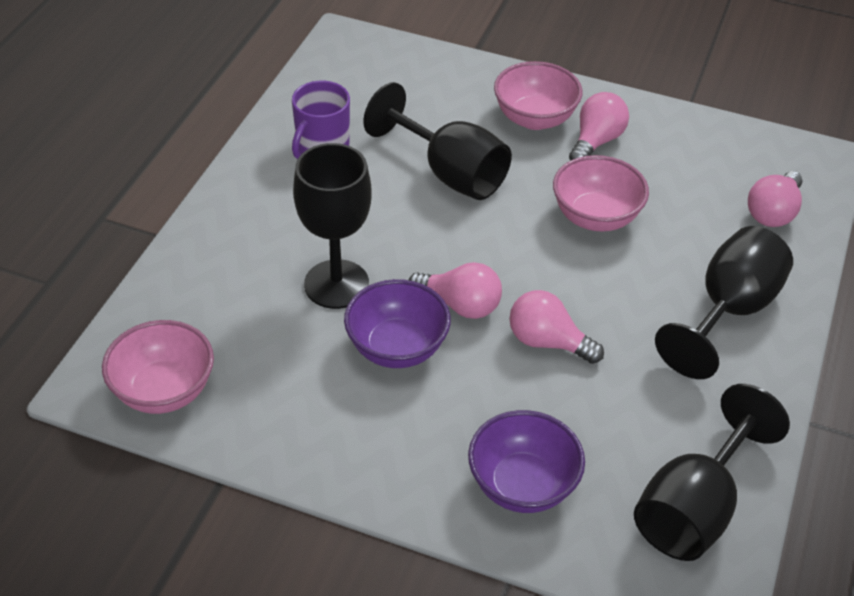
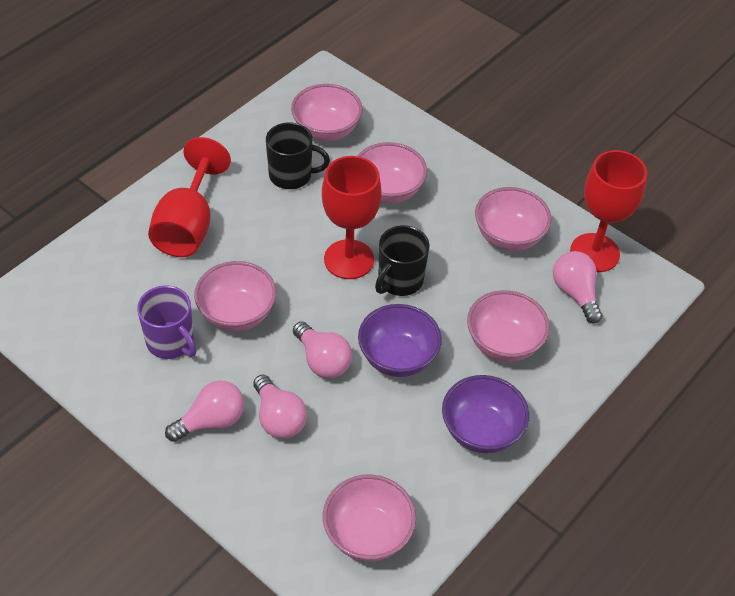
black goblet: 4 -> 0
black mug: 0 -> 2
pink bowl: 3 -> 6
red goblet: 0 -> 3

